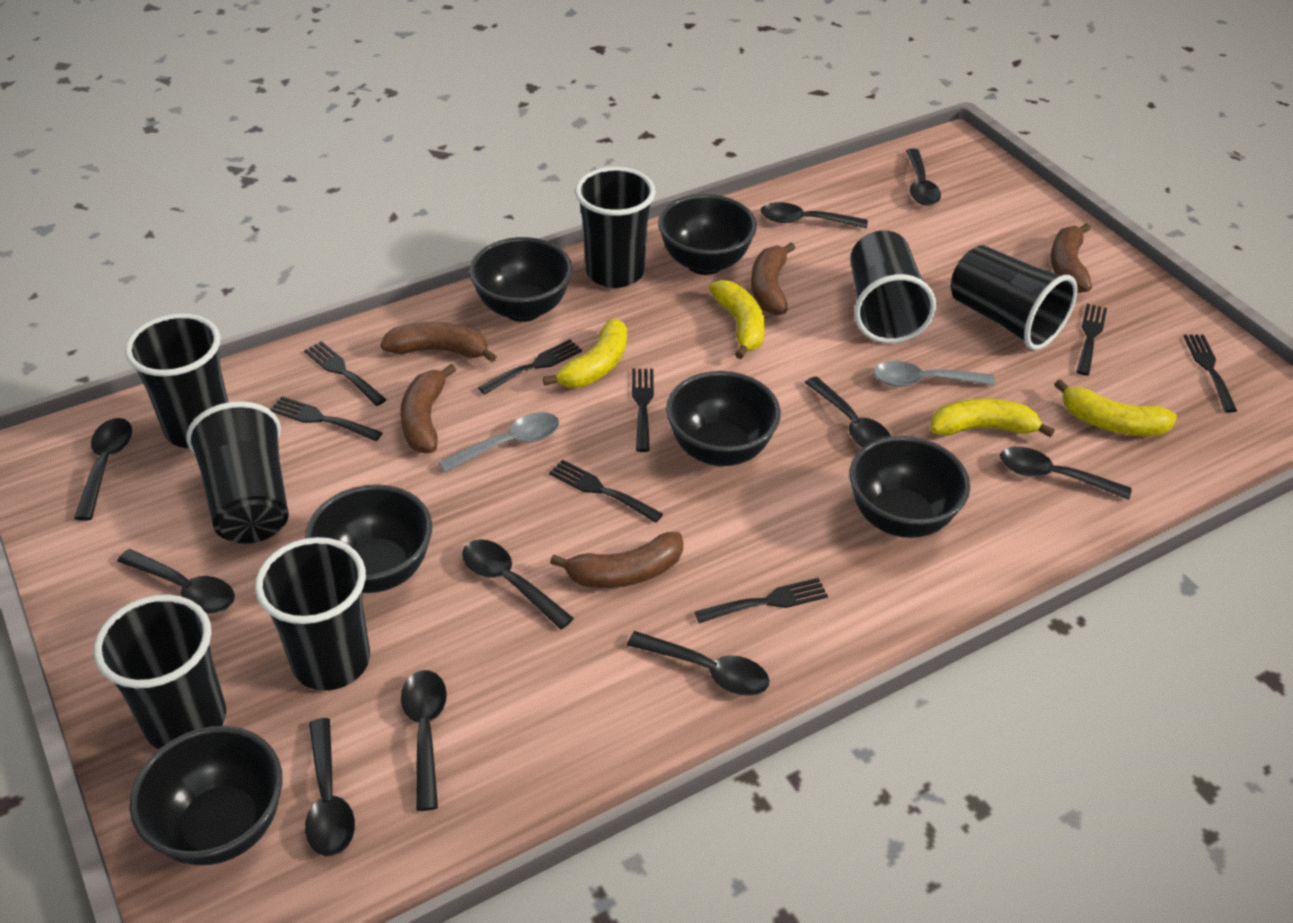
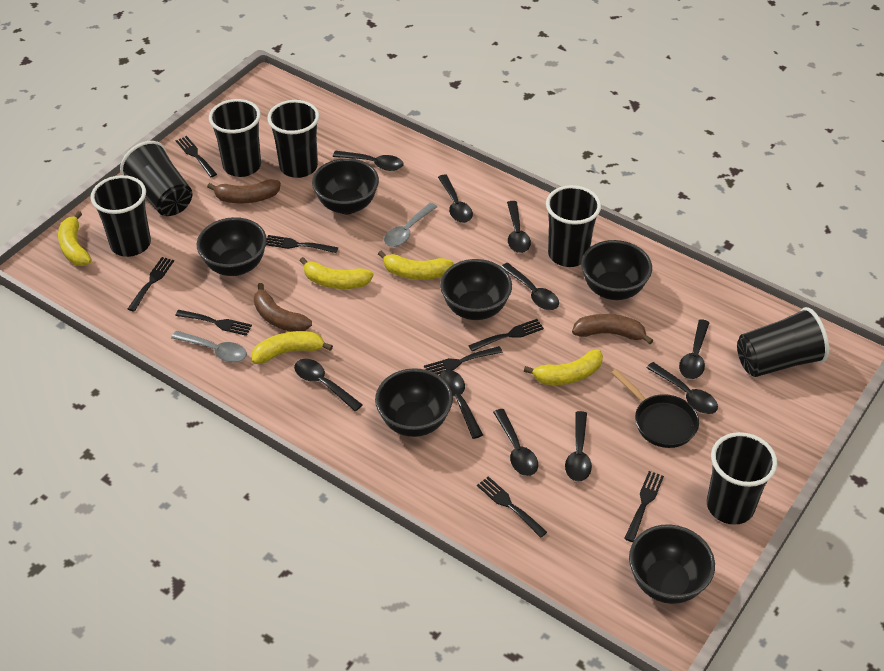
black pan: 0 -> 1
brown banana: 5 -> 3
yellow banana: 4 -> 5

